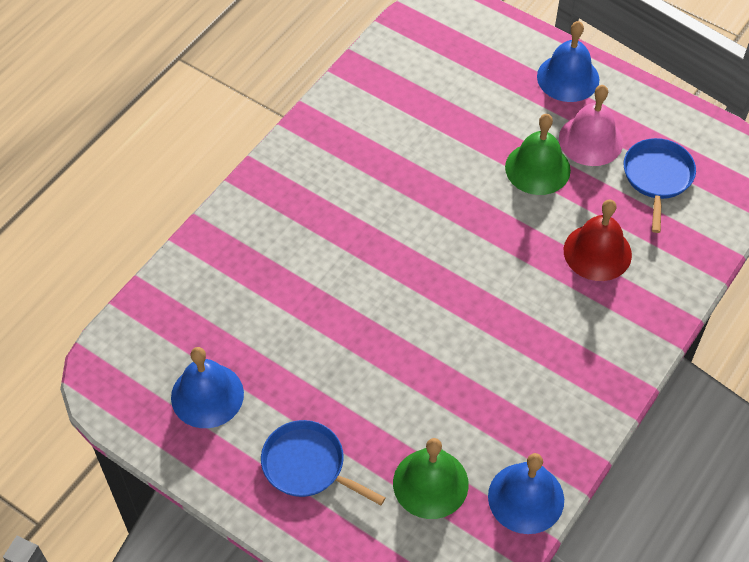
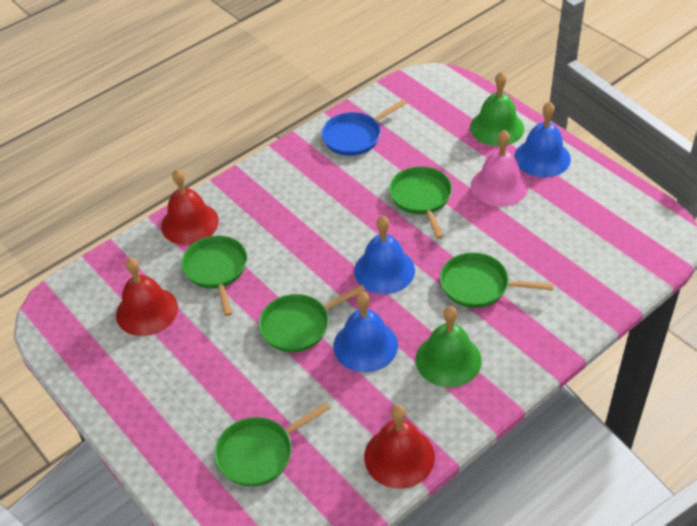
blue pan: 2 -> 1
green pan: 0 -> 5
red bell: 1 -> 3

